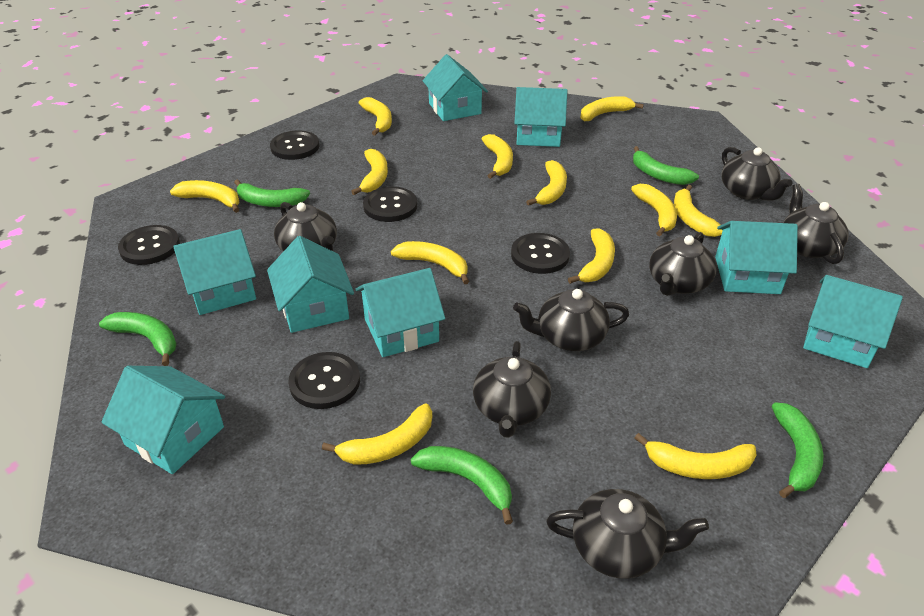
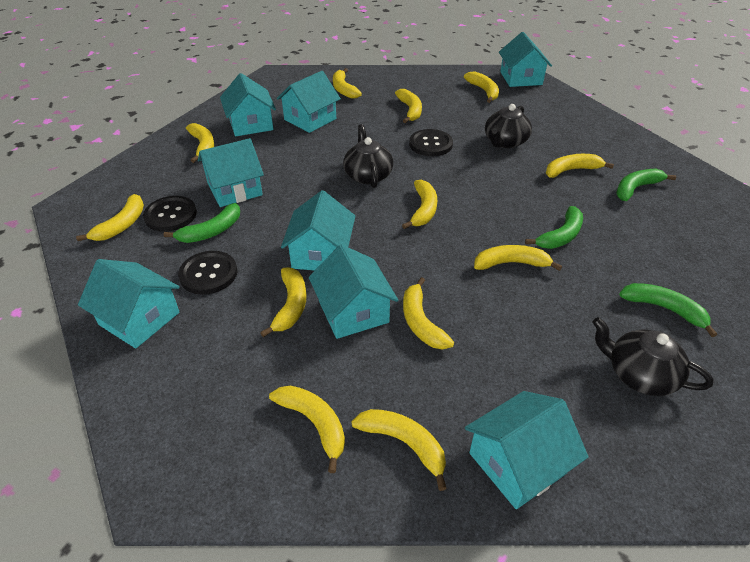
black button: 5 -> 3
black teapot: 7 -> 3
green banana: 5 -> 4

